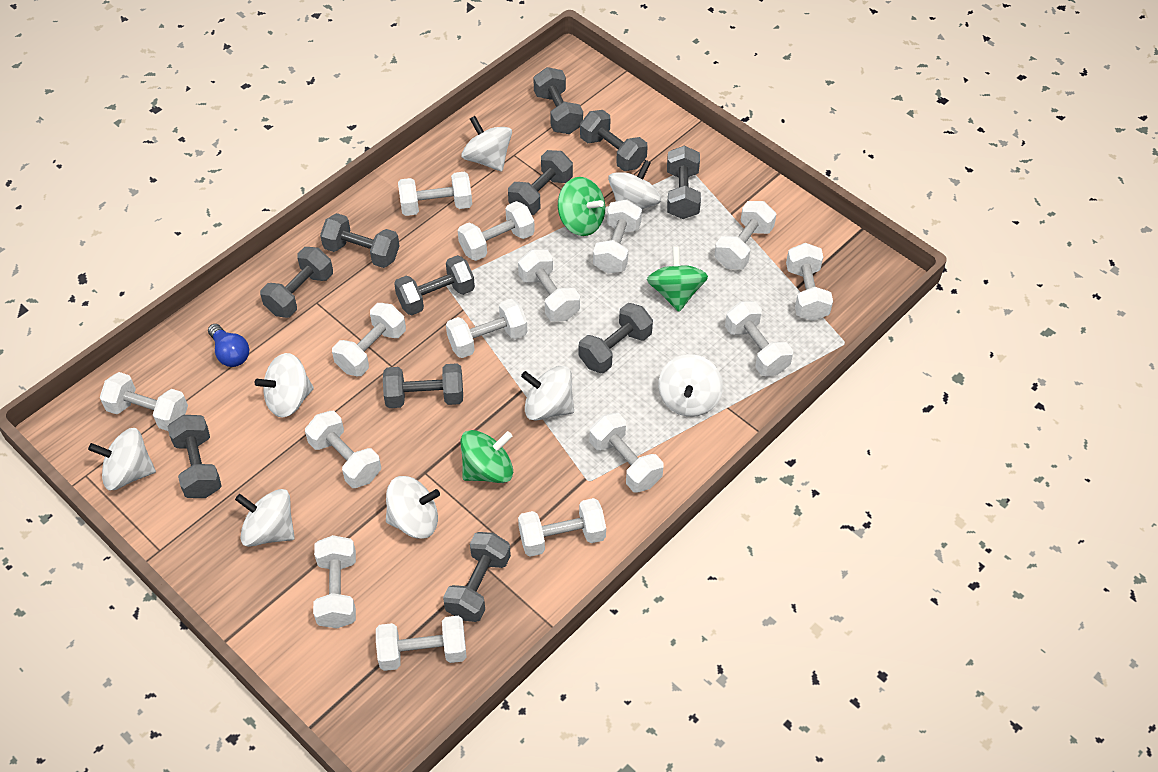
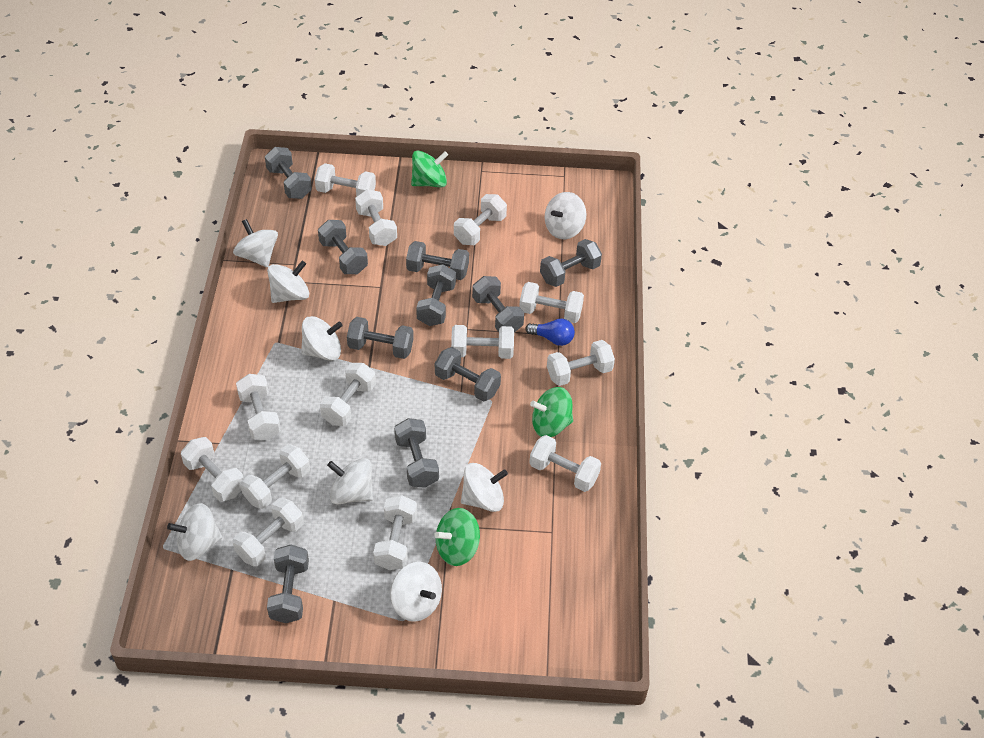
grey dumbbell: 11 -> 10
white dumbbell: 15 -> 13

